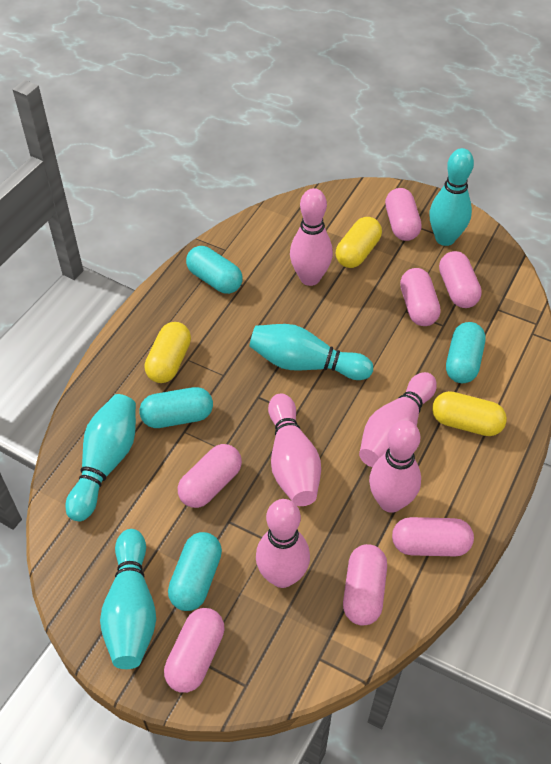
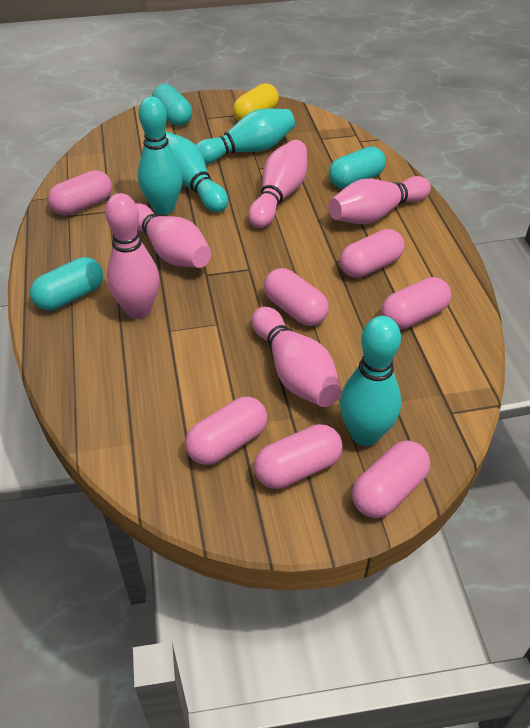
turquoise capsule: 4 -> 3
yellow capsule: 3 -> 1

